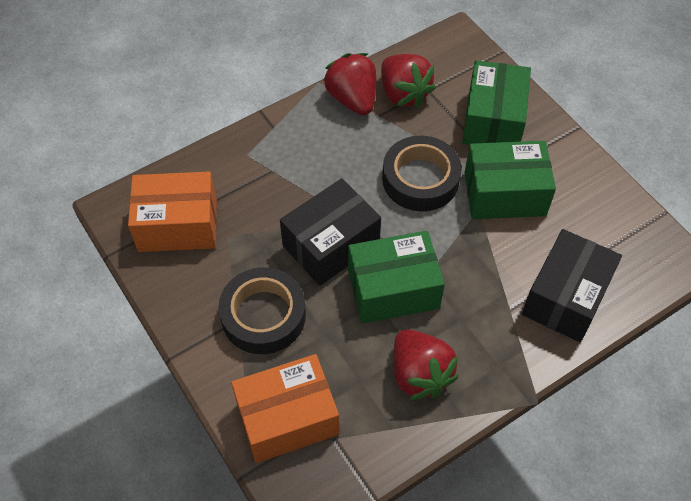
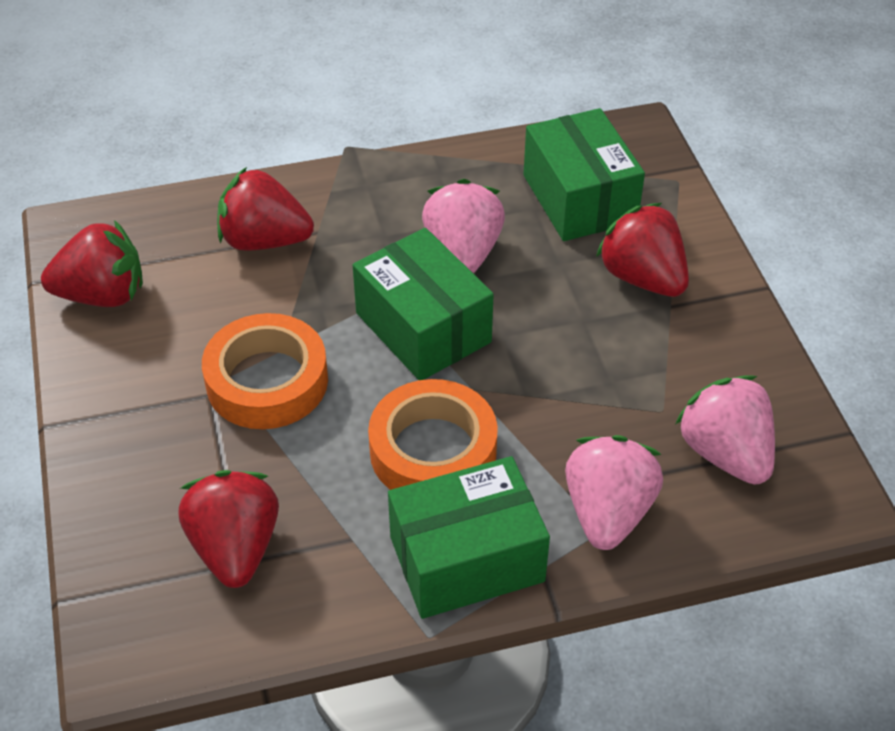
black box: 2 -> 0
black tape: 2 -> 0
orange box: 2 -> 0
orange tape: 0 -> 2
pink strawberry: 0 -> 3
red strawberry: 3 -> 4

